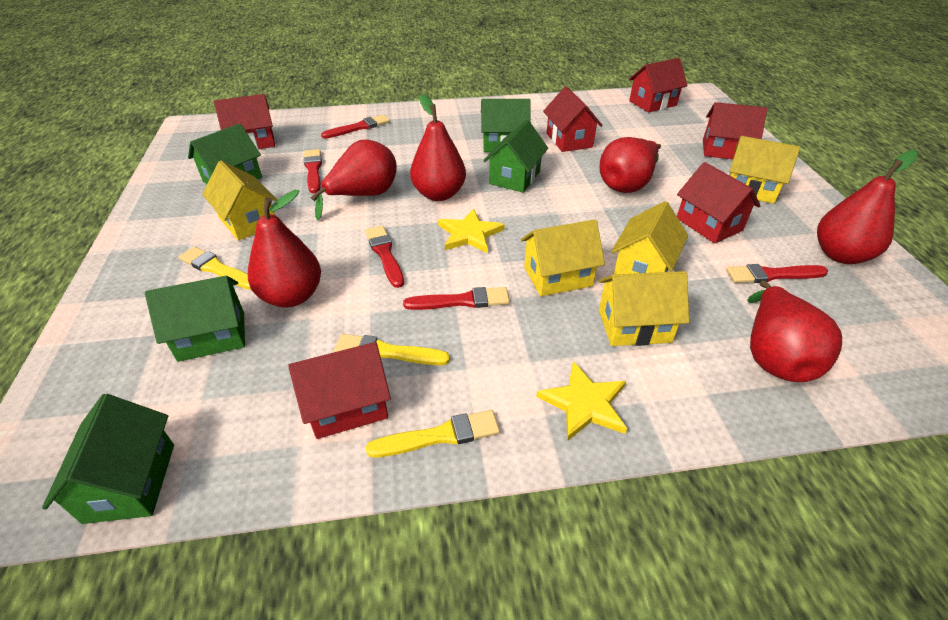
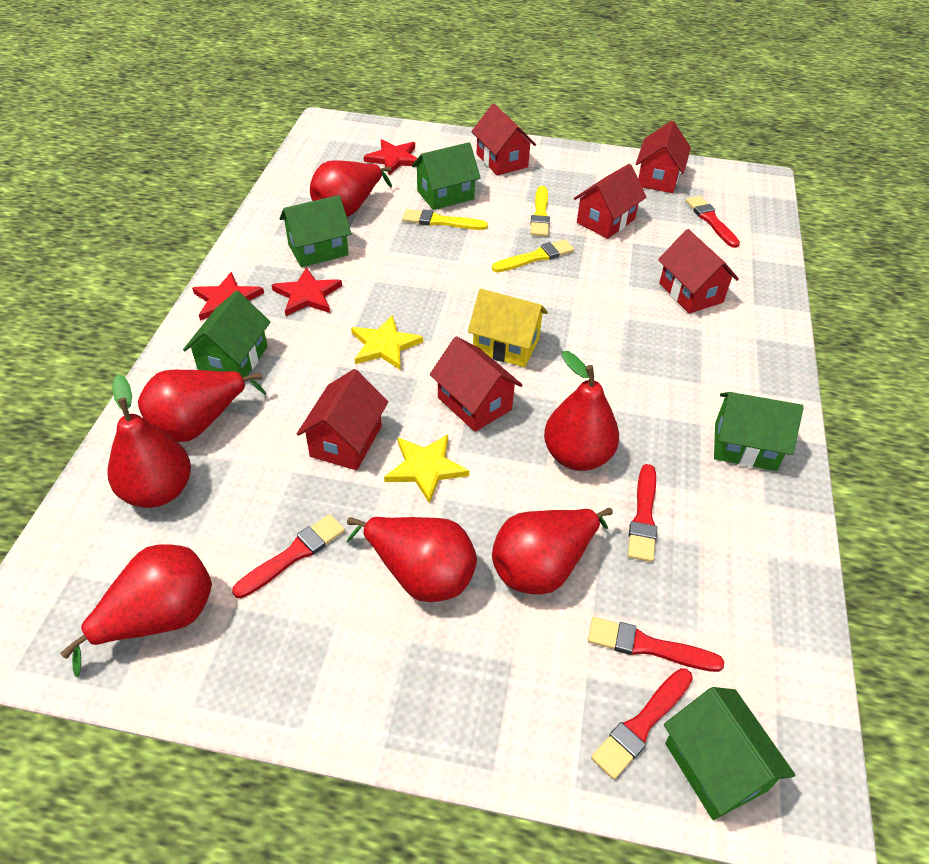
red pear: 6 -> 7
red star: 0 -> 3
yellow house: 5 -> 1

